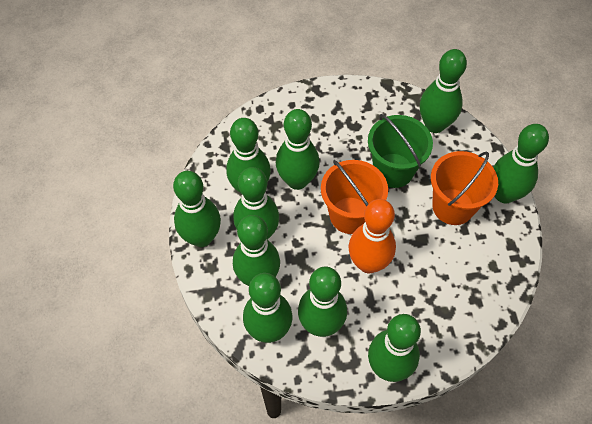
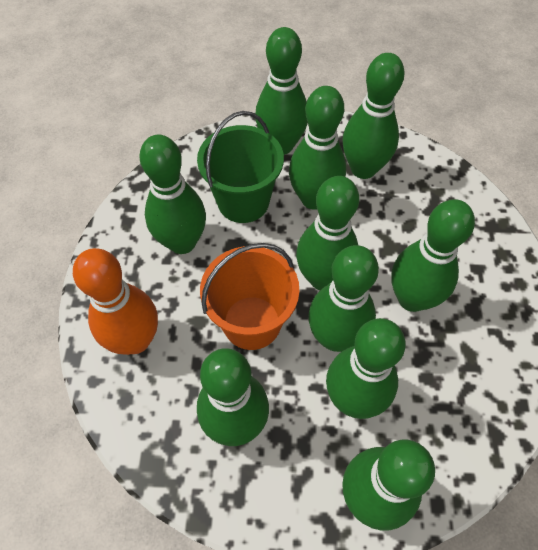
orange bucket: 2 -> 1

